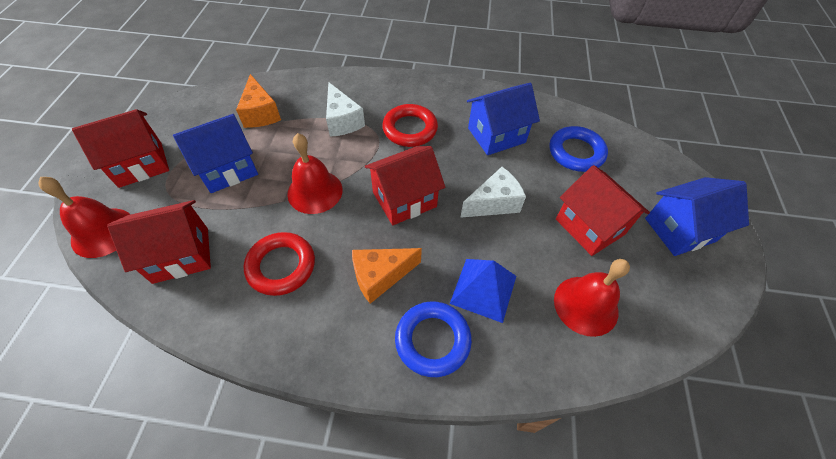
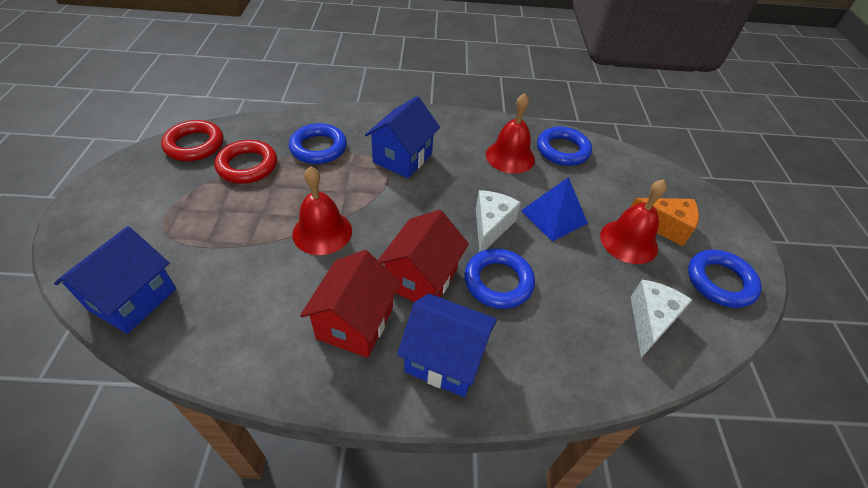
blue ring: 2 -> 4
orange cheese: 2 -> 1
red house: 4 -> 2

